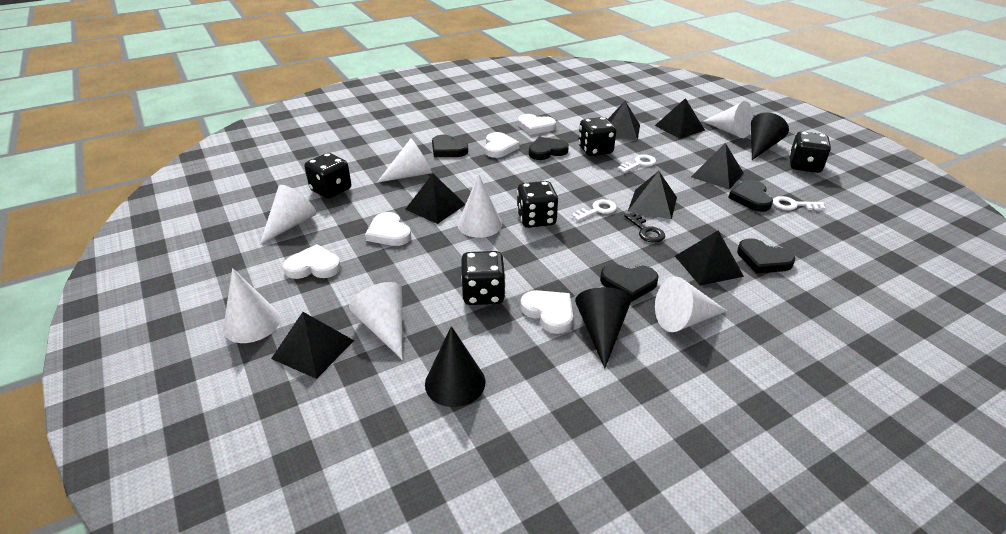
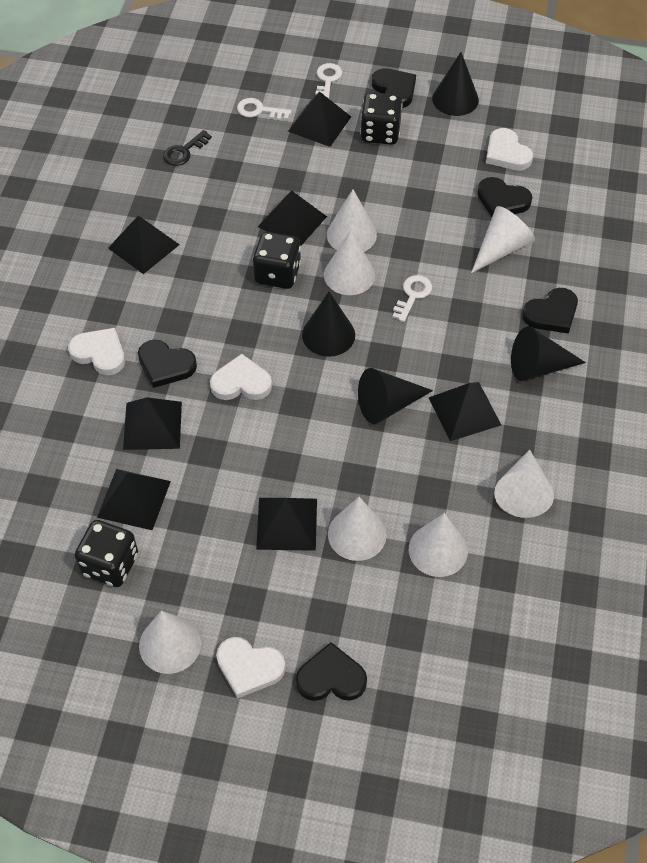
black cone: 3 -> 4
black dice: 5 -> 3
white heart: 5 -> 4

